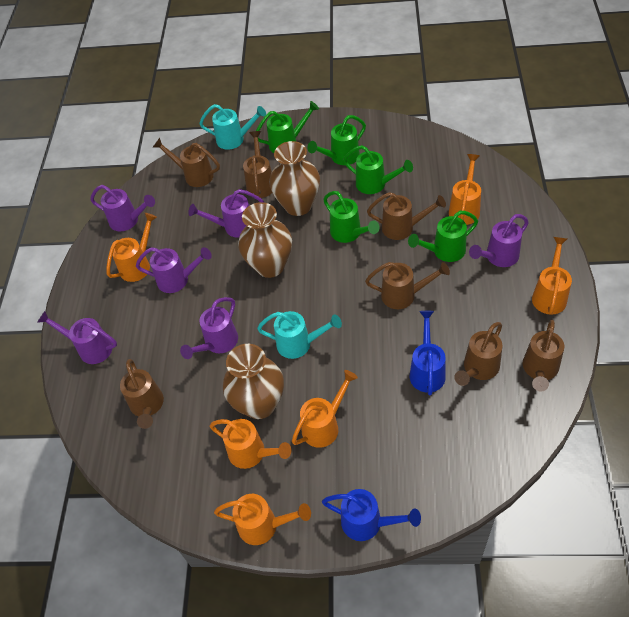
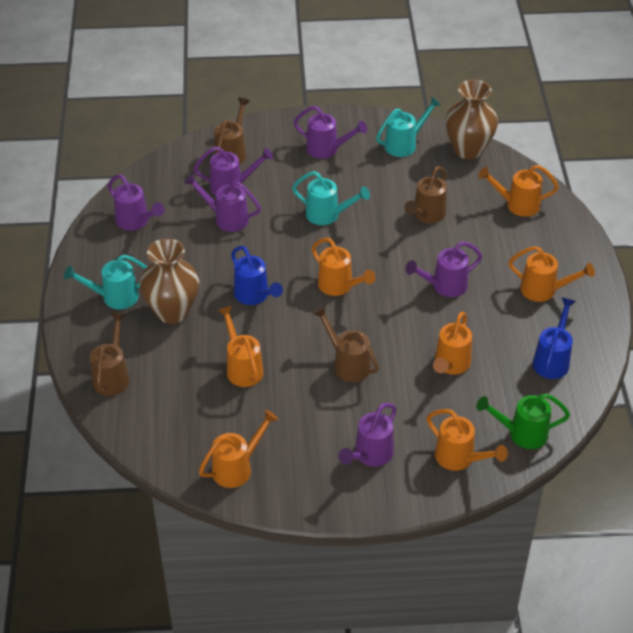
brown vase: 3 -> 2
brown watering can: 7 -> 4
green watering can: 5 -> 1
orange watering can: 6 -> 7
turquoise watering can: 2 -> 3

